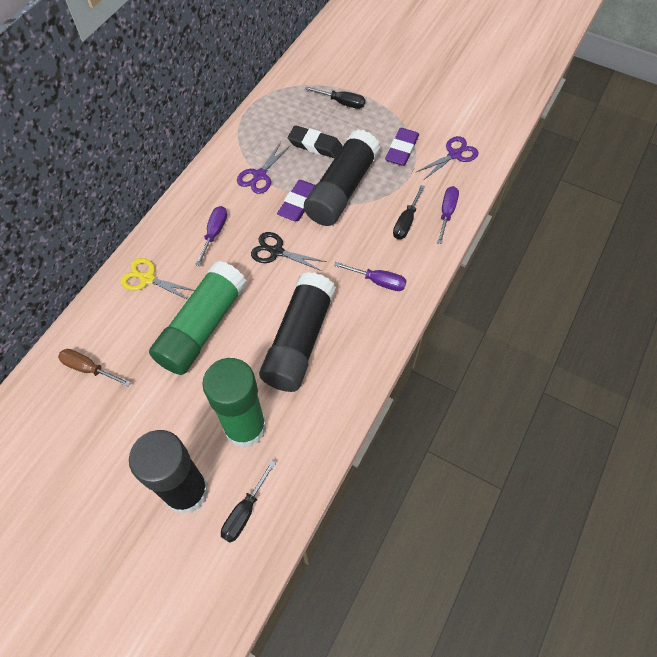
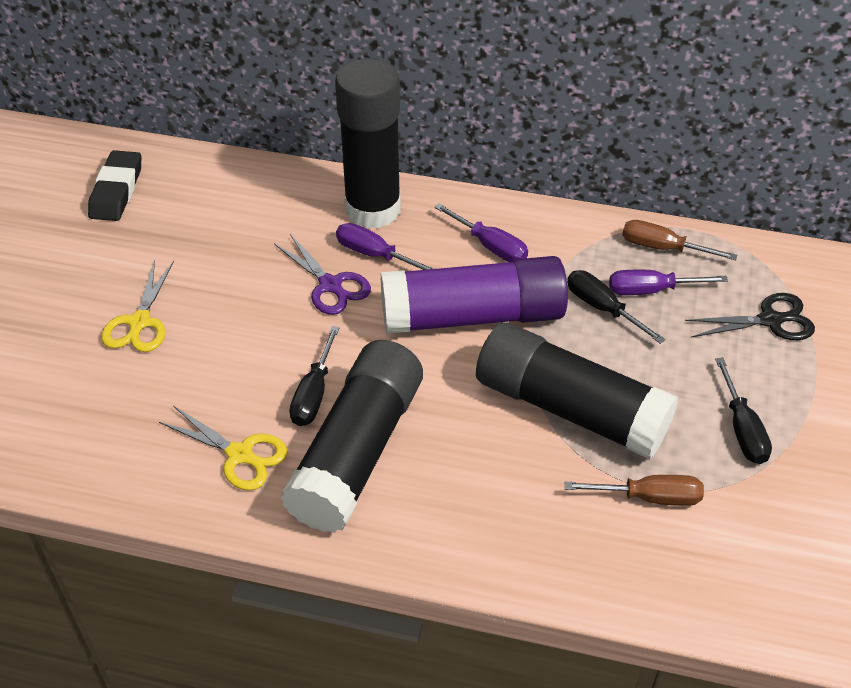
brown screwdriver: 1 -> 2
green glue stick: 2 -> 0
purple eraser: 2 -> 0
purple glue stick: 0 -> 1
purple scissors: 2 -> 1
yellow scissors: 1 -> 2

